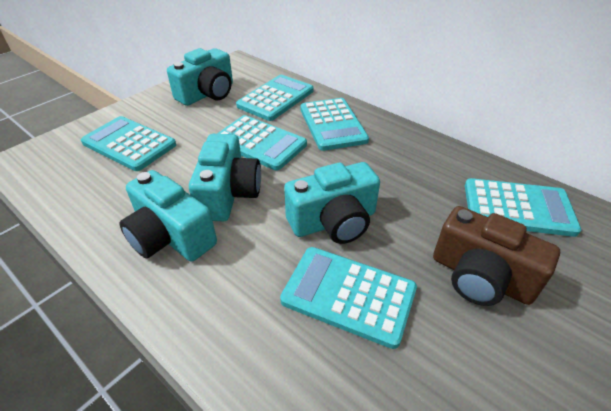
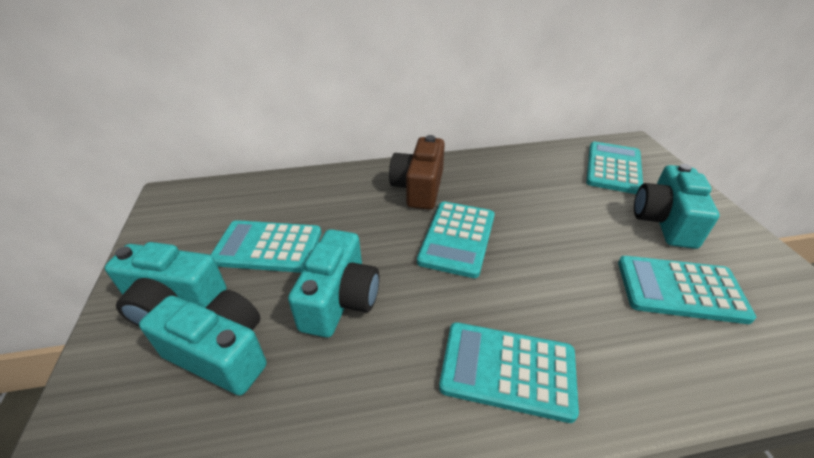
turquoise calculator: 6 -> 5

